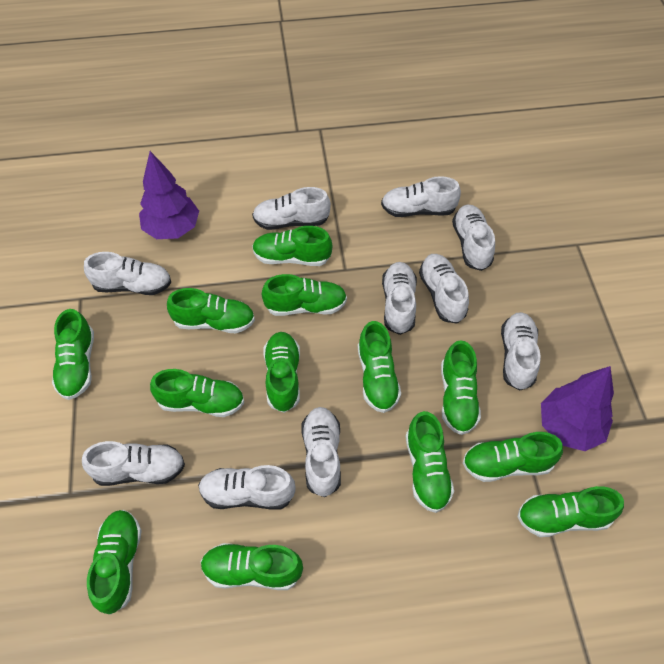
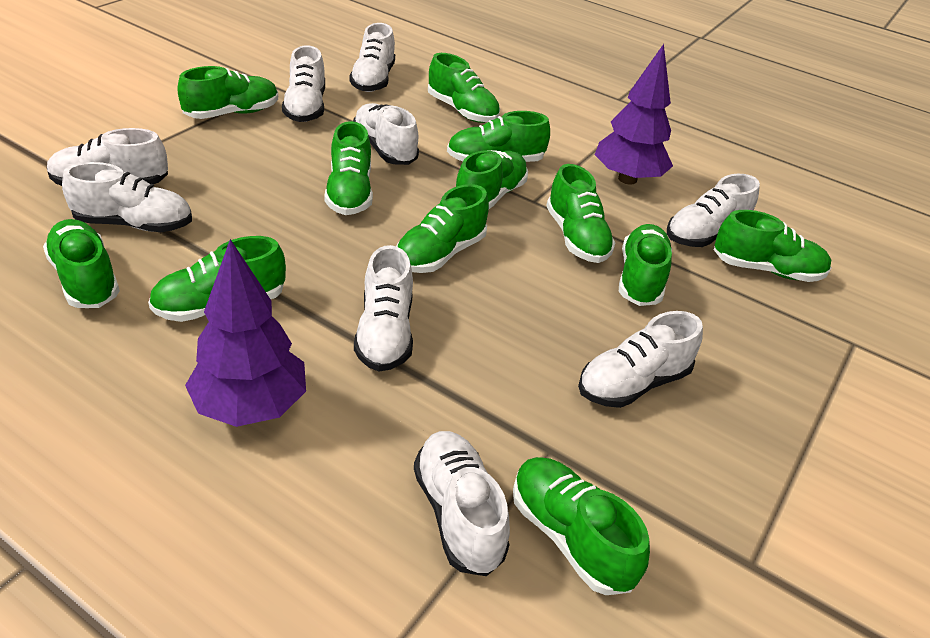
green shoe: 13 -> 12
white shoe: 10 -> 9

